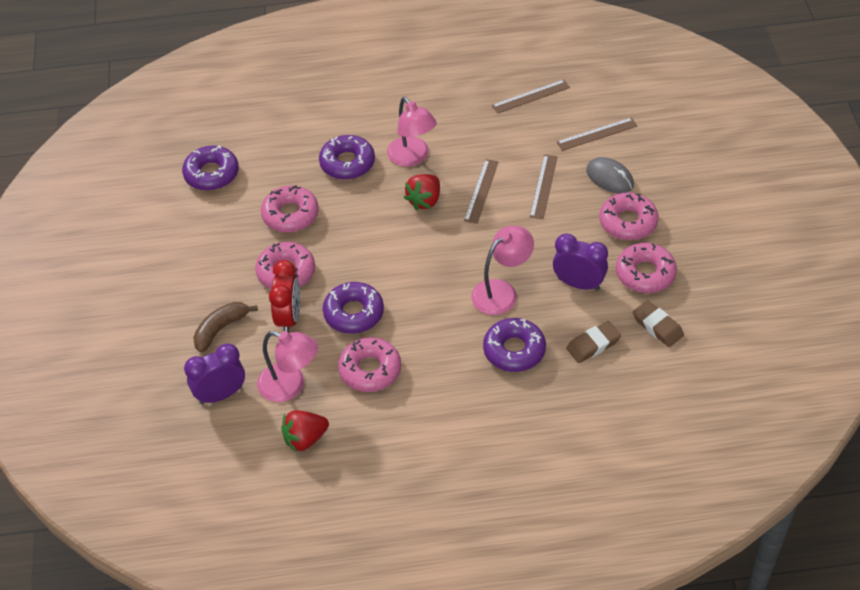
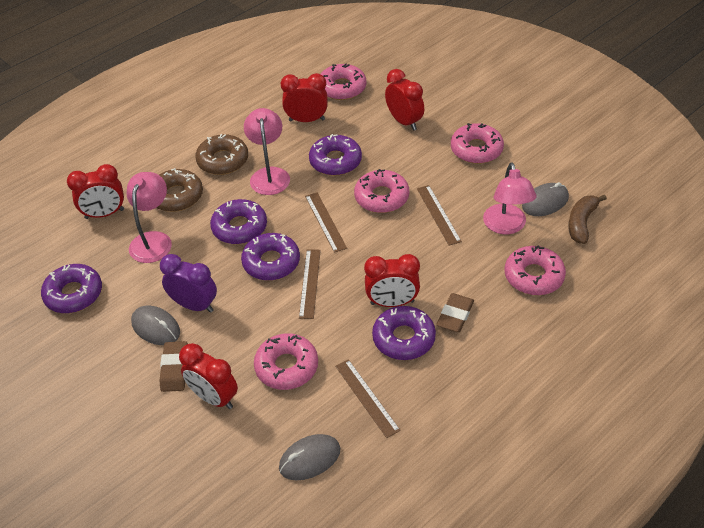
brown donut: 0 -> 2
grey mouse: 1 -> 3
purple clock: 2 -> 1
purple donut: 4 -> 5
red clock: 1 -> 5
red strawberry: 2 -> 0

